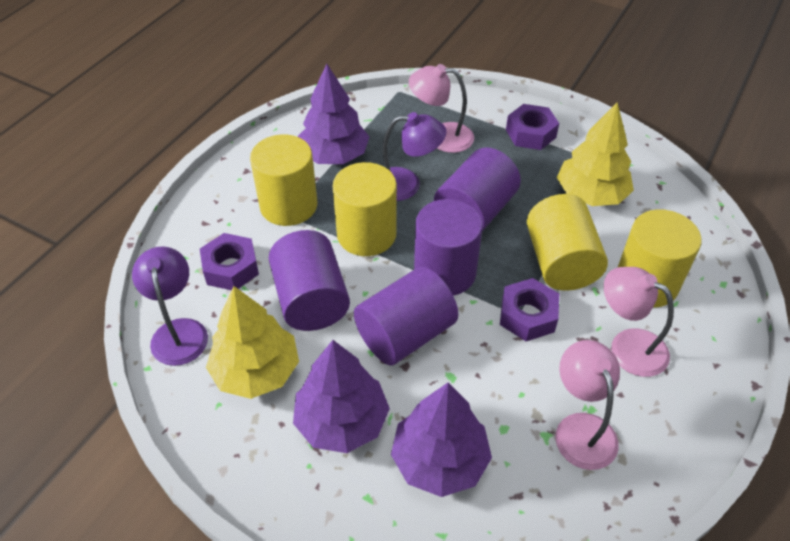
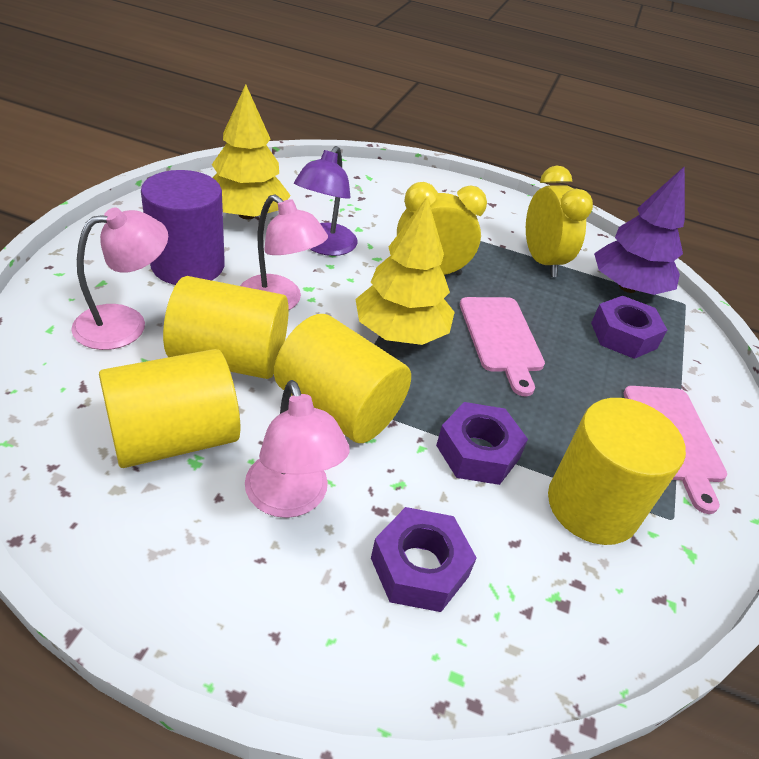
pink cutting board: 0 -> 2
purple cylinder: 4 -> 1
purple lamp: 2 -> 1
purple tree: 3 -> 1
yellow clock: 0 -> 2

